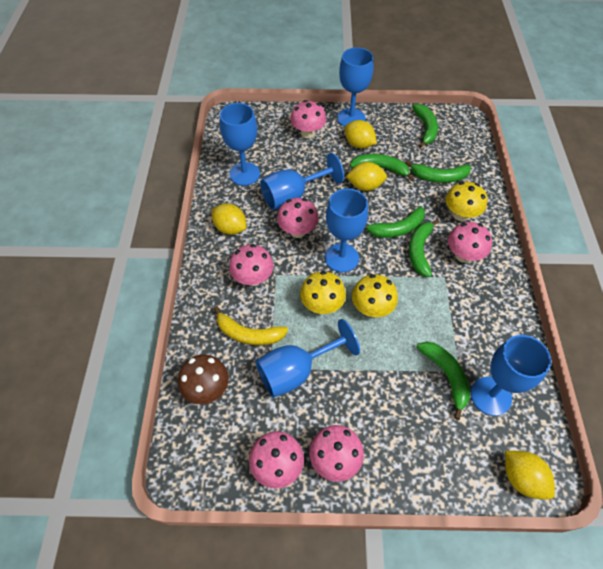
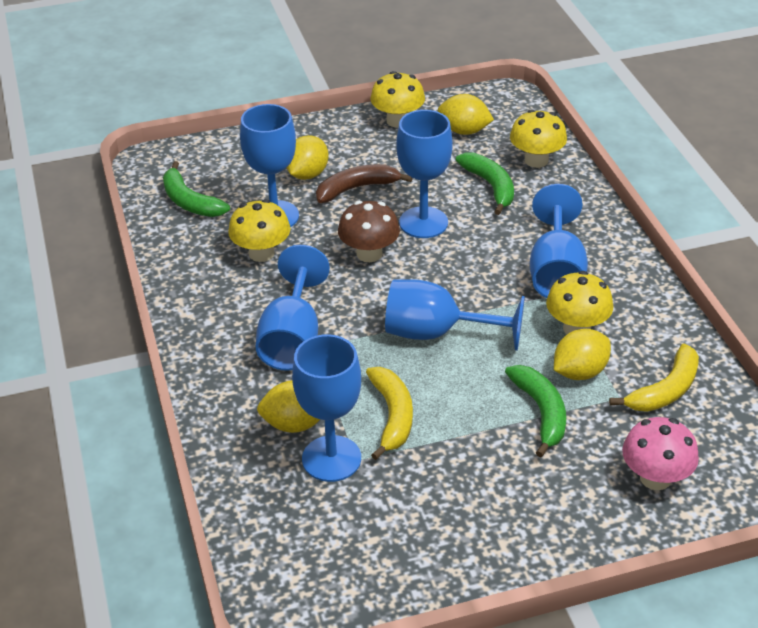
brown banana: 0 -> 1
green banana: 6 -> 3
pink mushroom: 6 -> 1
yellow banana: 1 -> 2
yellow mushroom: 3 -> 4

